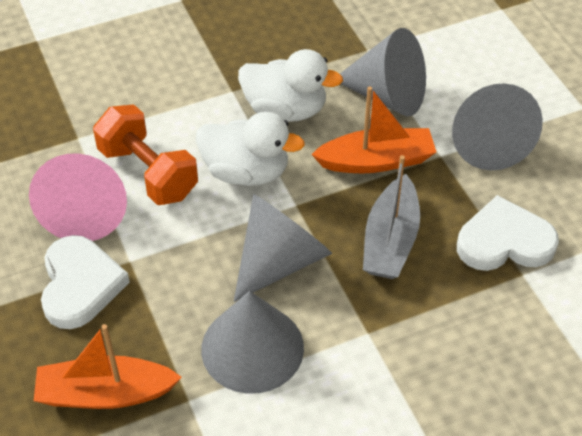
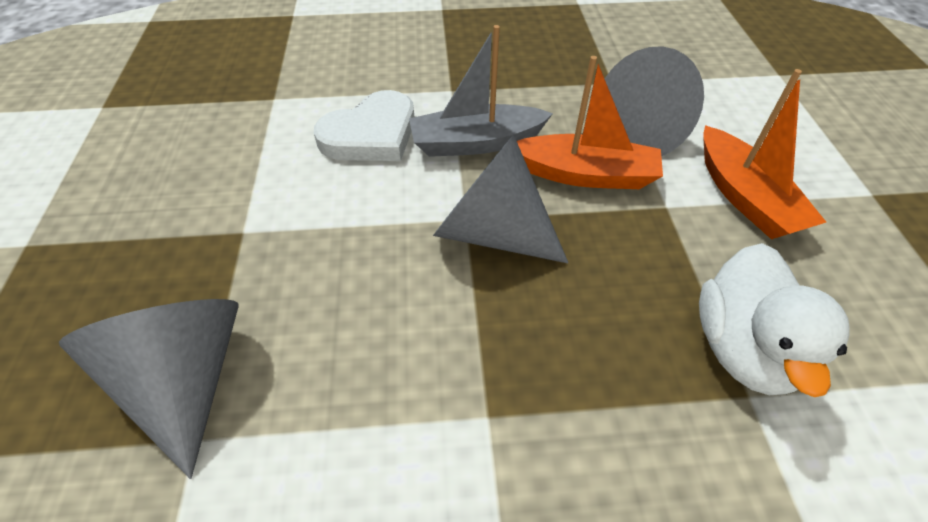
grey cone: 4 -> 3
orange dumbbell: 1 -> 0
pink cone: 1 -> 0
white duck: 2 -> 1
white heart: 2 -> 1

